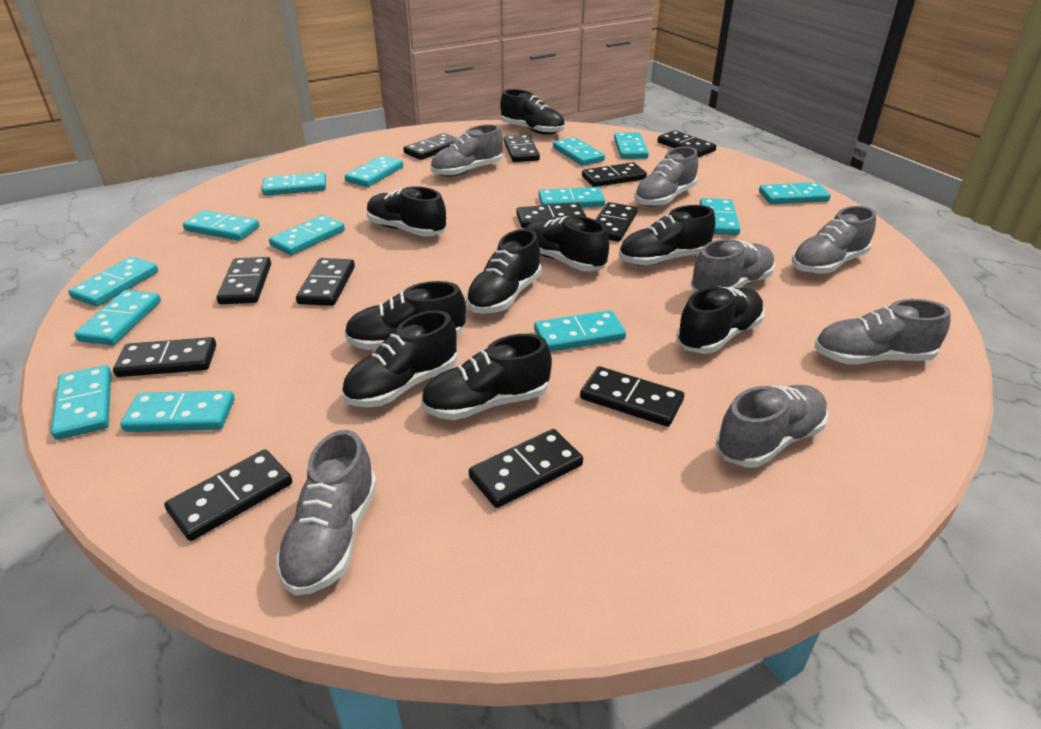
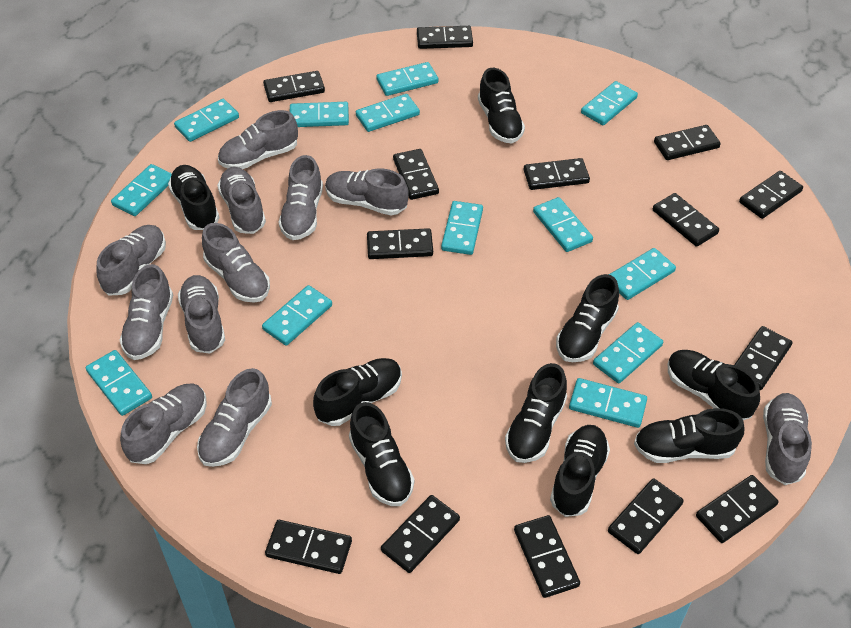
black domino: 12 -> 14
grey shoe: 7 -> 11
turquoise domino: 14 -> 13

